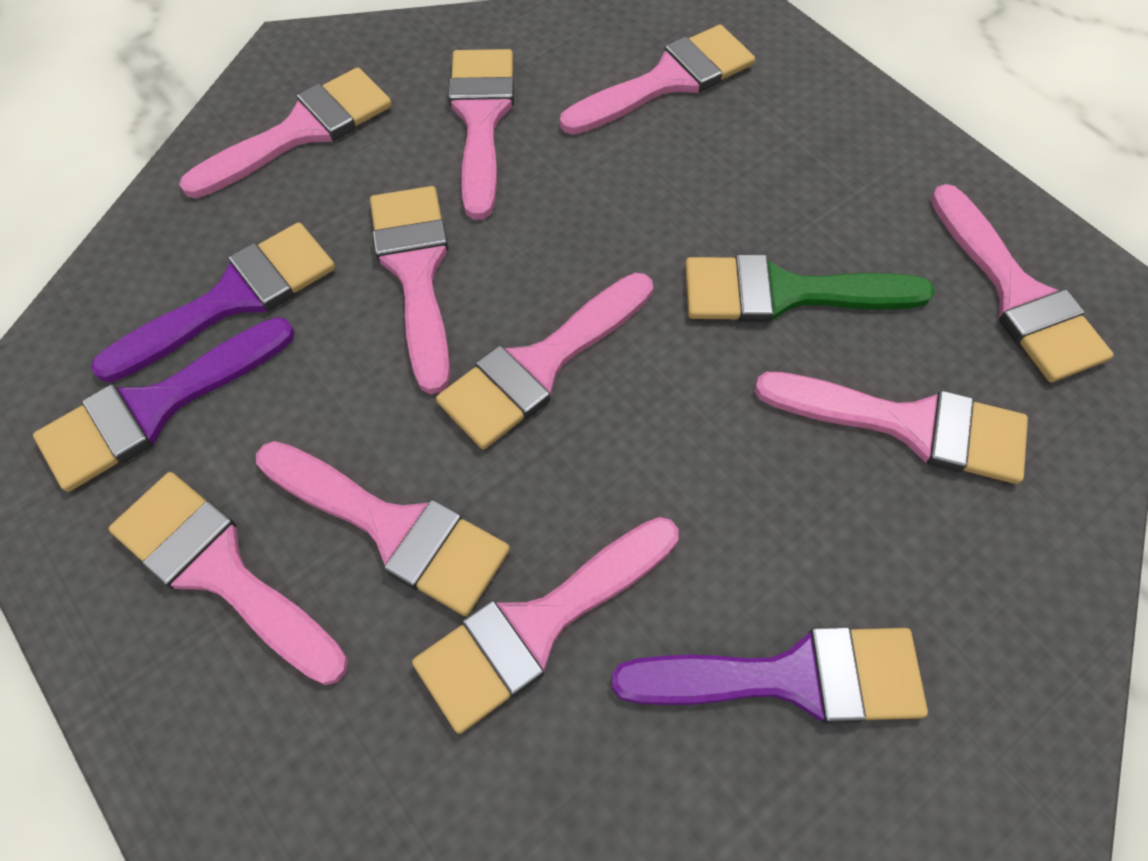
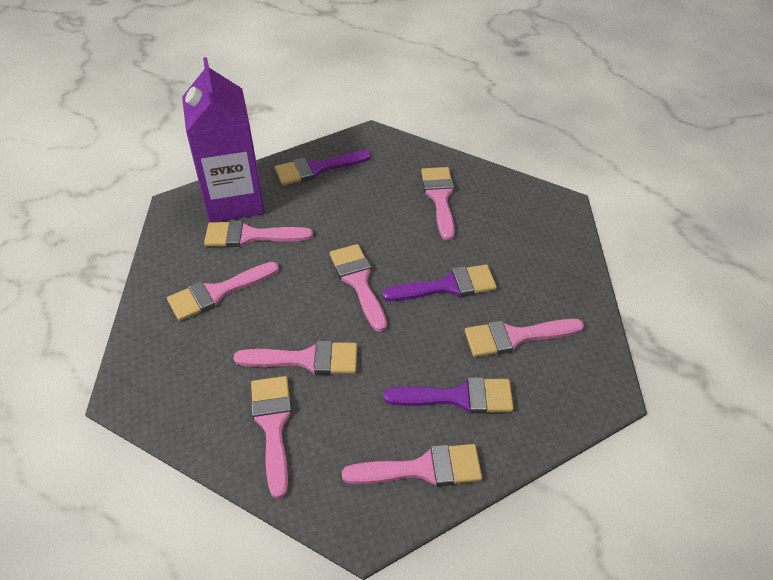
green brush: 1 -> 0
pink brush: 10 -> 8
purple carton: 0 -> 1

